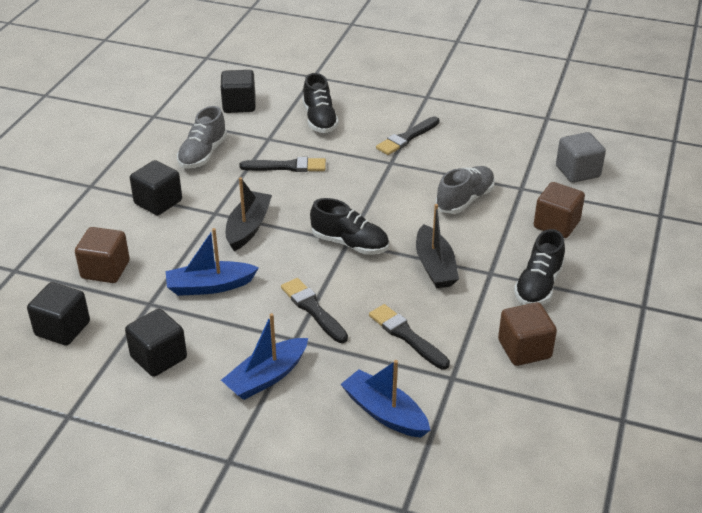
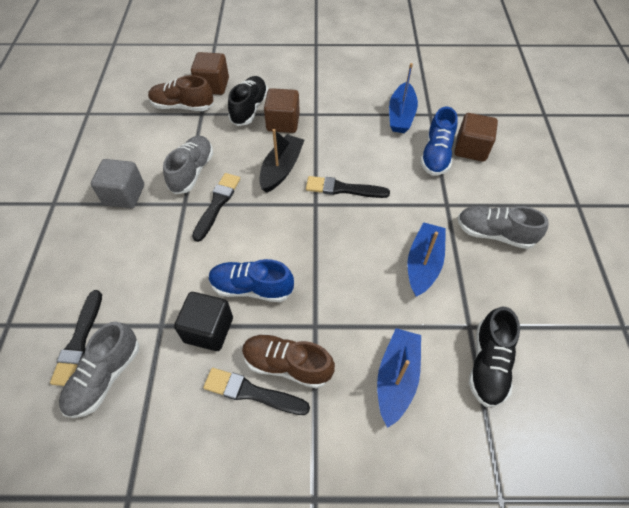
black boat: 2 -> 1
black cube: 4 -> 1
black shoe: 3 -> 2
blue shoe: 0 -> 2
brown shoe: 0 -> 2
grey shoe: 2 -> 3

